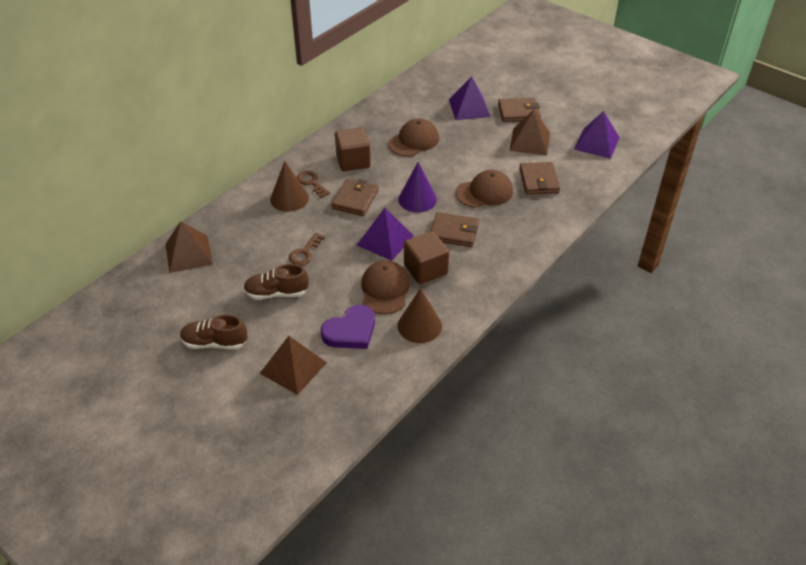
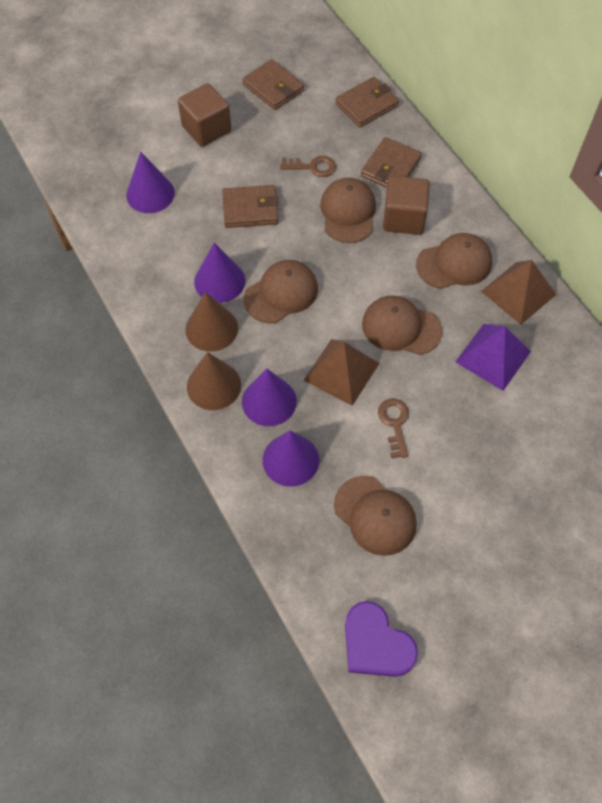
brown cap: 3 -> 5
brown pyramid: 3 -> 2
brown shoe: 2 -> 0
purple cone: 1 -> 4
purple pyramid: 3 -> 1

